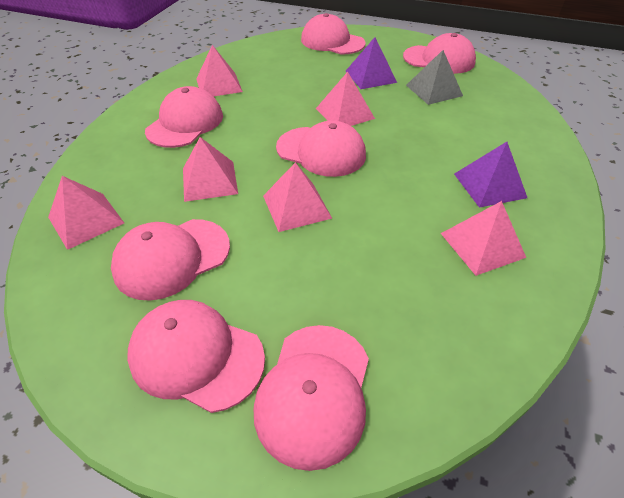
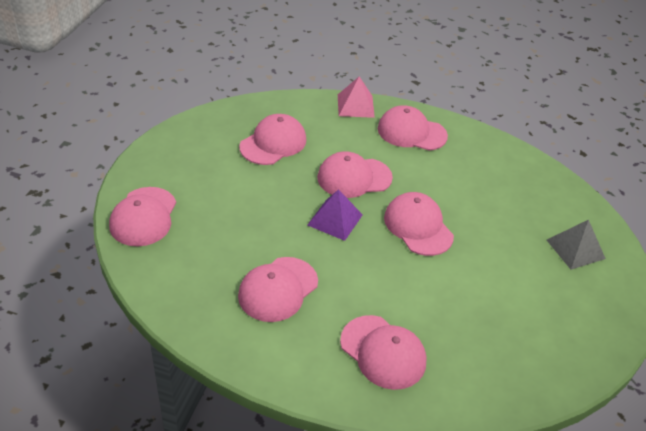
pink pyramid: 6 -> 1
purple pyramid: 2 -> 1

